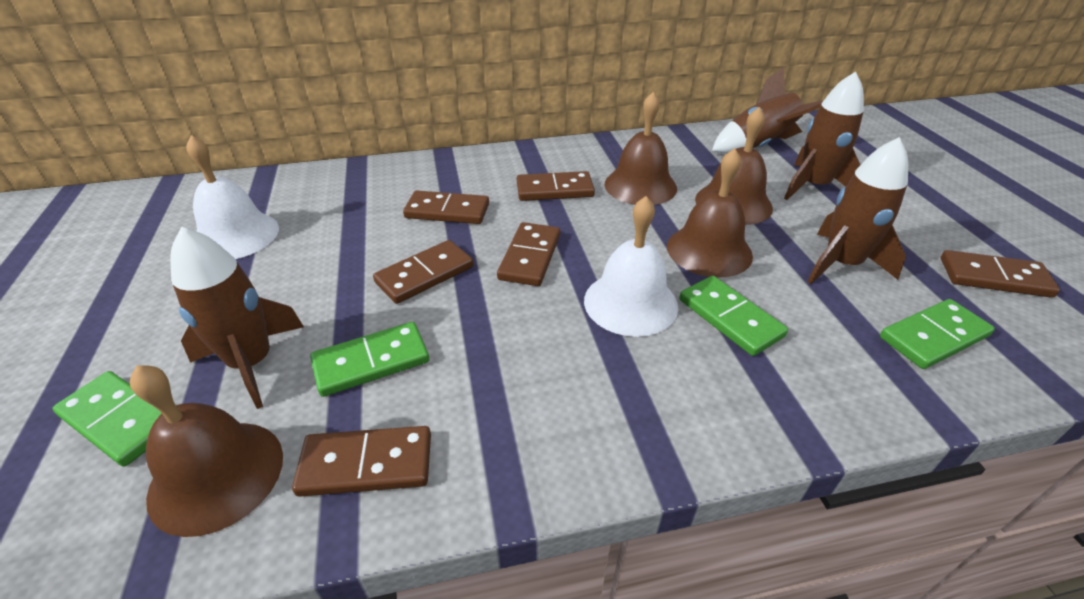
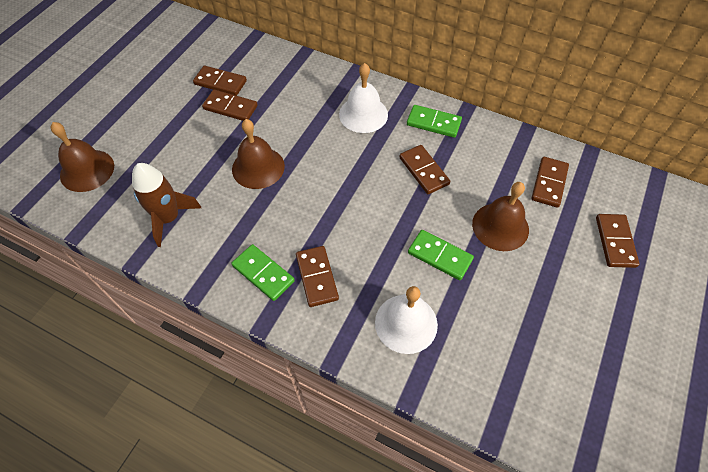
brown bell: 4 -> 3
brown rocket: 4 -> 1
green domino: 4 -> 3

